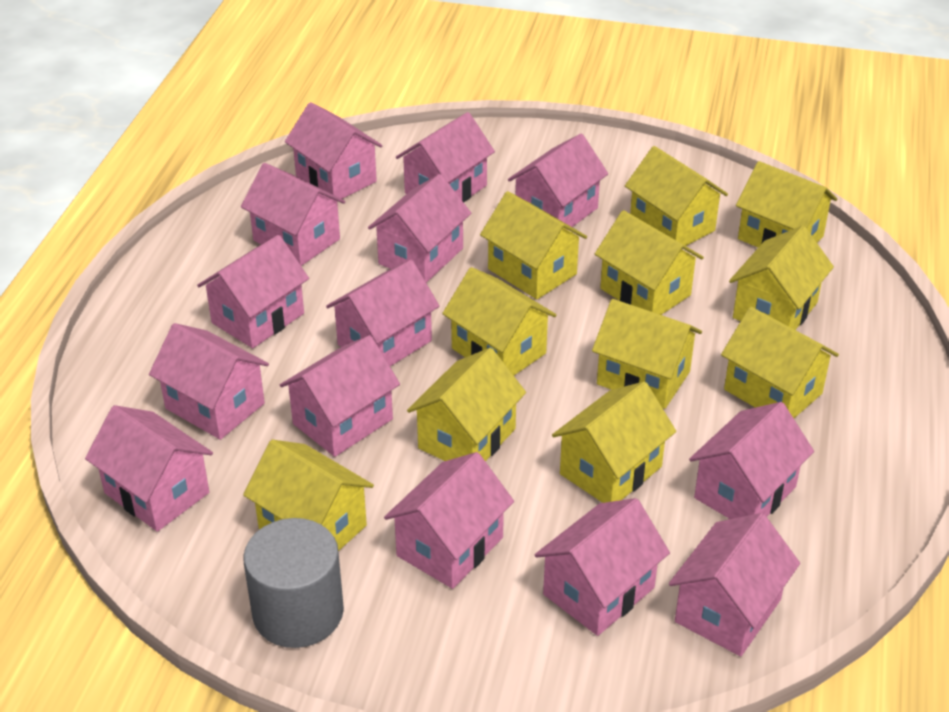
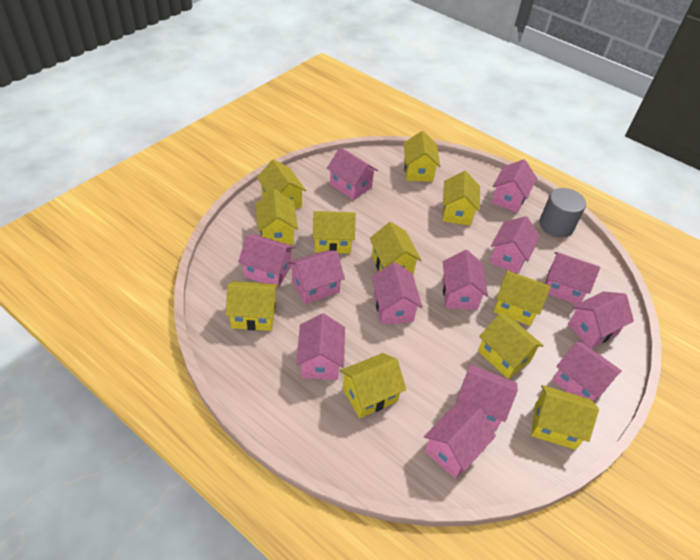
pink house: 14 -> 13

